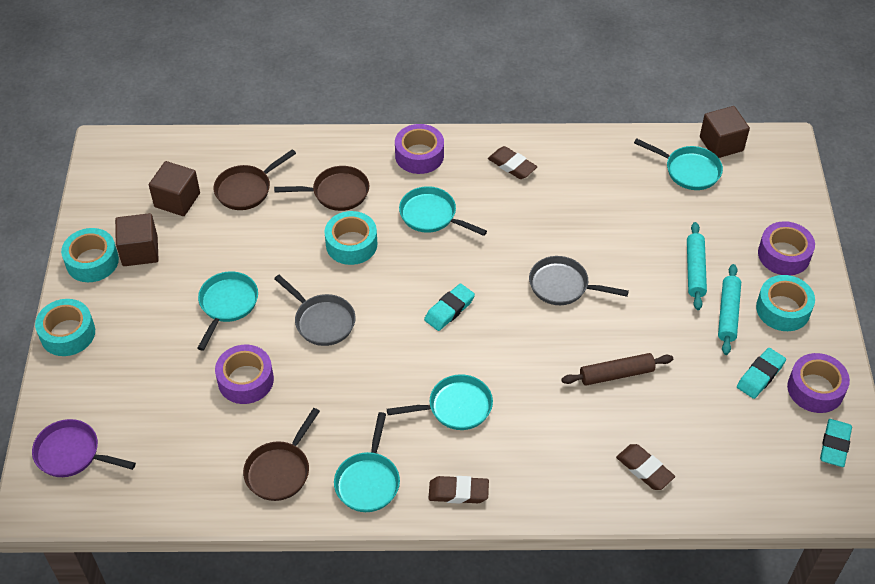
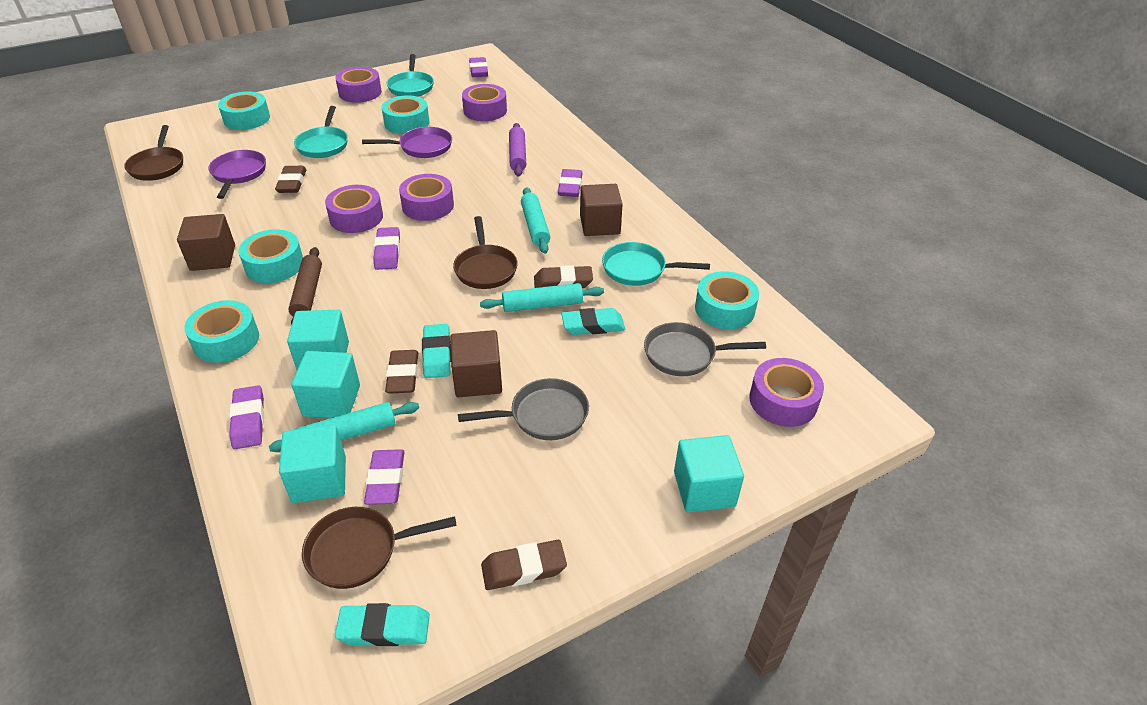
brown eraser: 3 -> 4
purple eraser: 0 -> 5
purple pan: 1 -> 2
purple rolling pin: 0 -> 1
purple tape: 4 -> 5
turquoise cube: 0 -> 4
turquoise pan: 5 -> 3
turquoise rolling pin: 2 -> 3
turquoise tape: 4 -> 5

